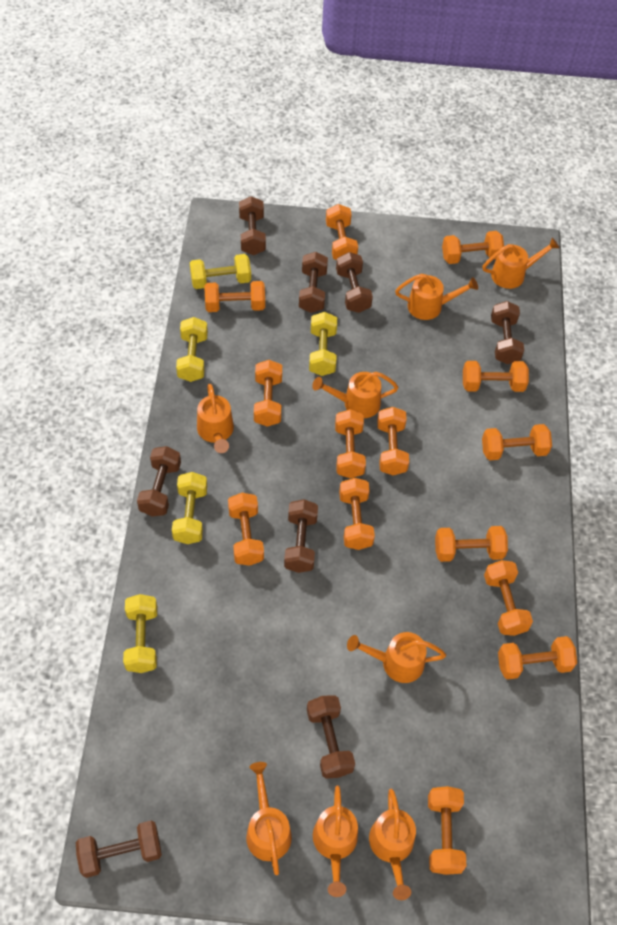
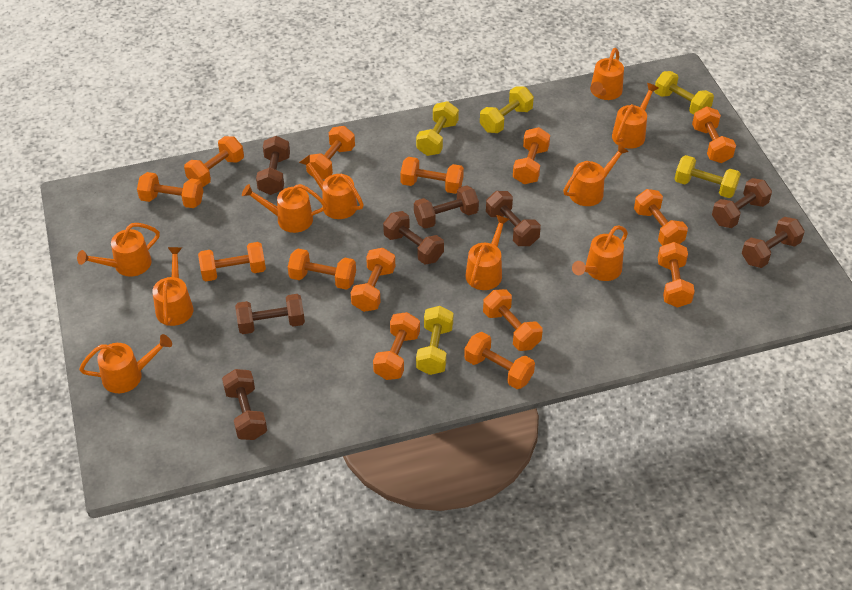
orange watering can: 8 -> 10

